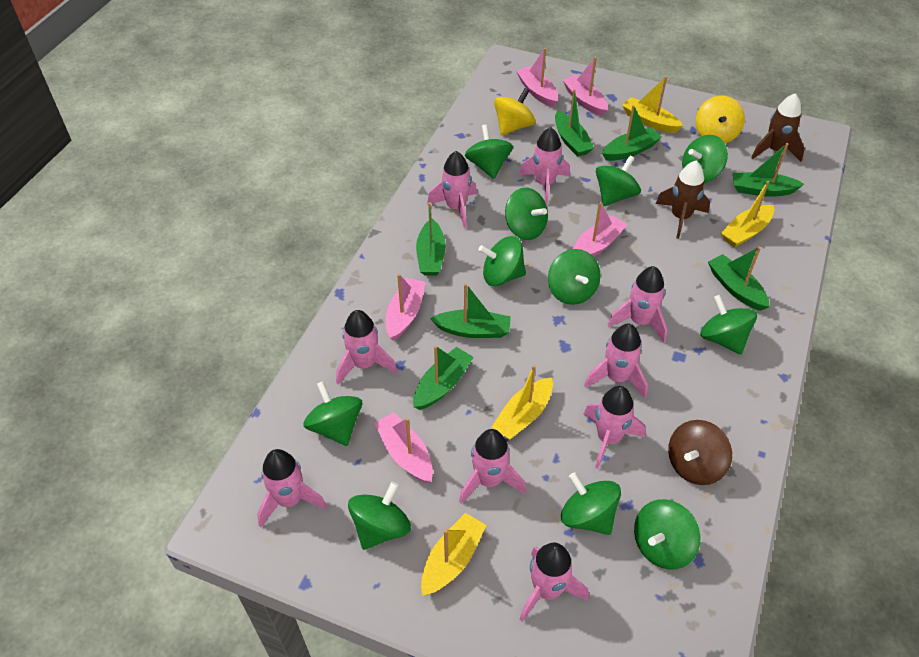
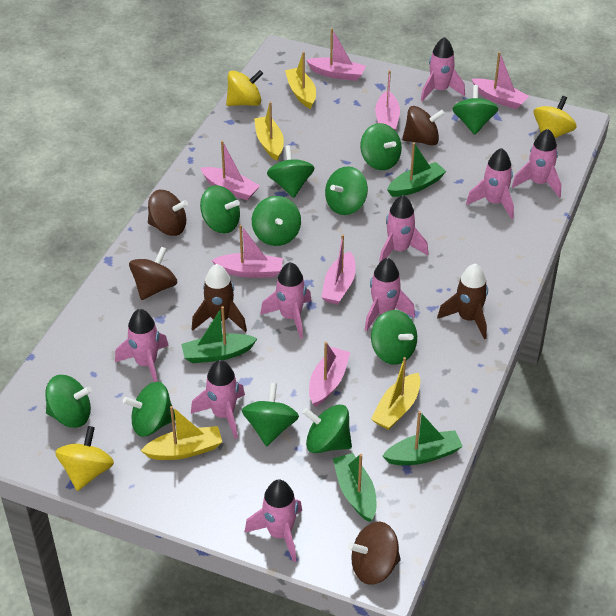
brown spinning top: 1 -> 4
green boat: 7 -> 4
pink boat: 5 -> 7
yellow spinning top: 2 -> 3

